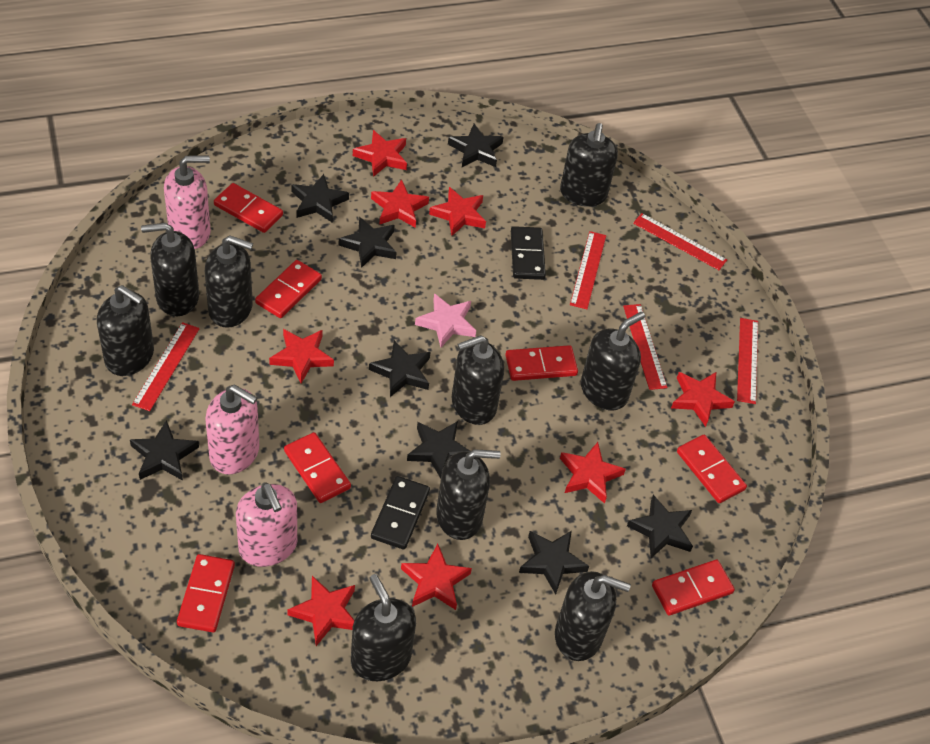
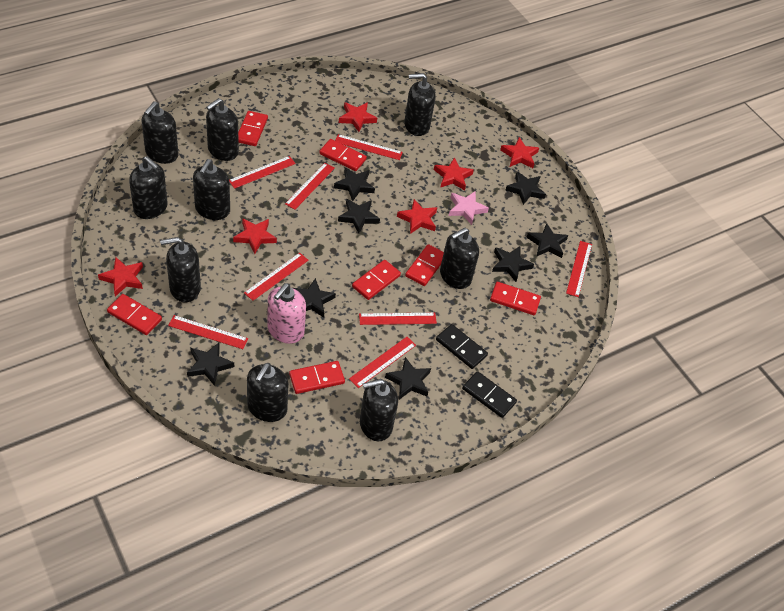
pink soap dispenser: 3 -> 1
red ruler: 5 -> 8
red star: 8 -> 6

